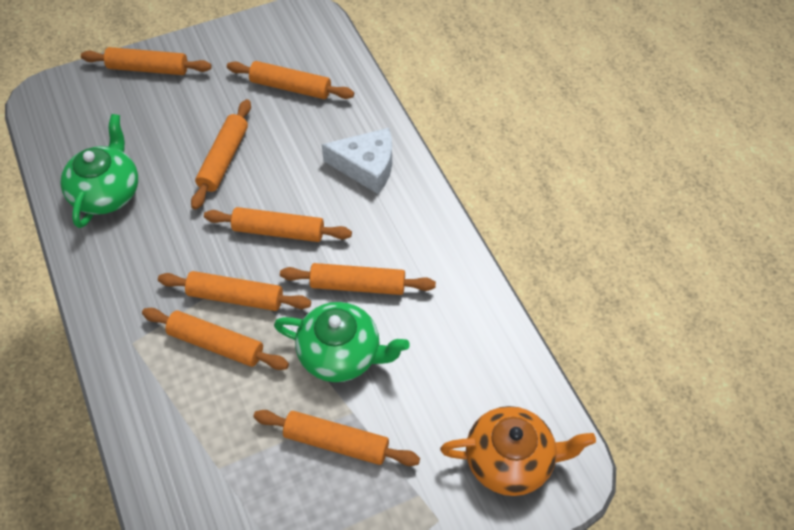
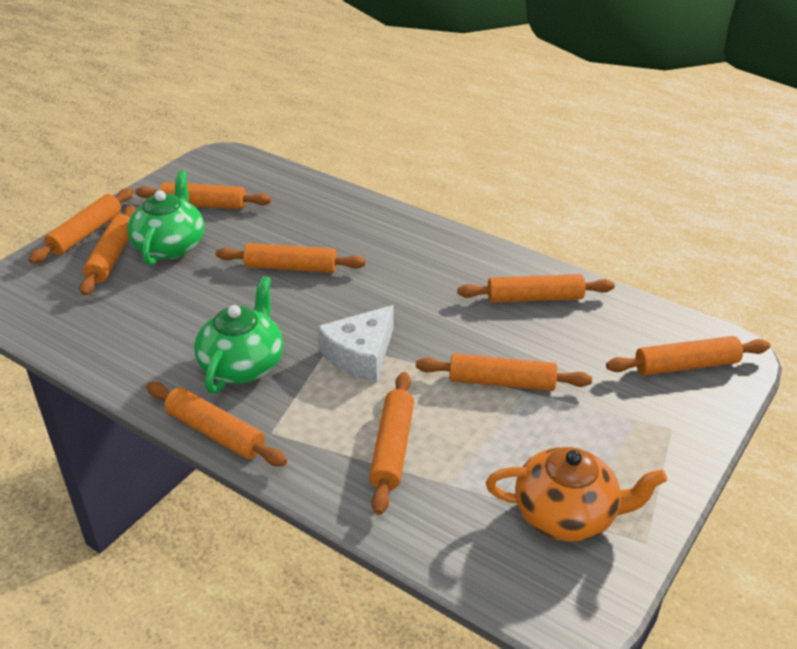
orange rolling pin: 8 -> 9

